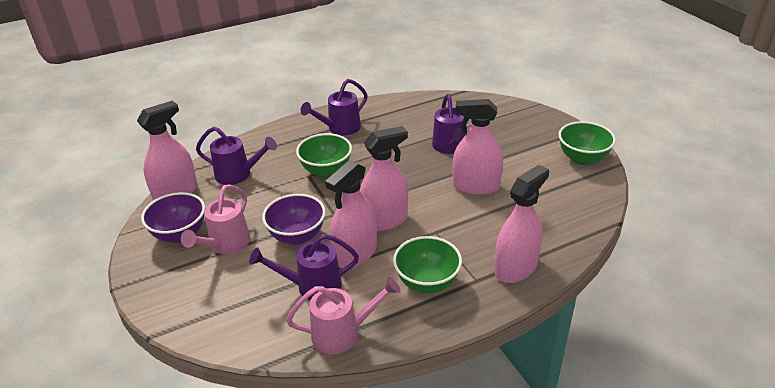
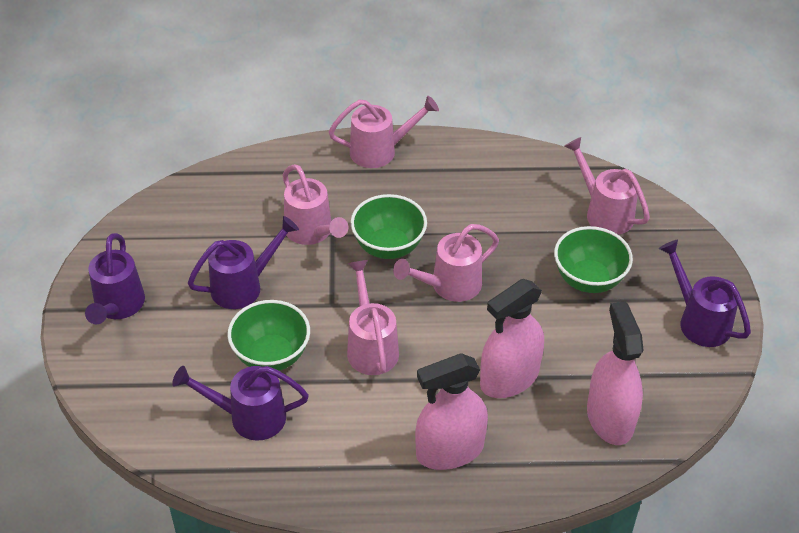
pink spray bottle: 5 -> 3
pink watering can: 2 -> 5
purple bowl: 2 -> 0

